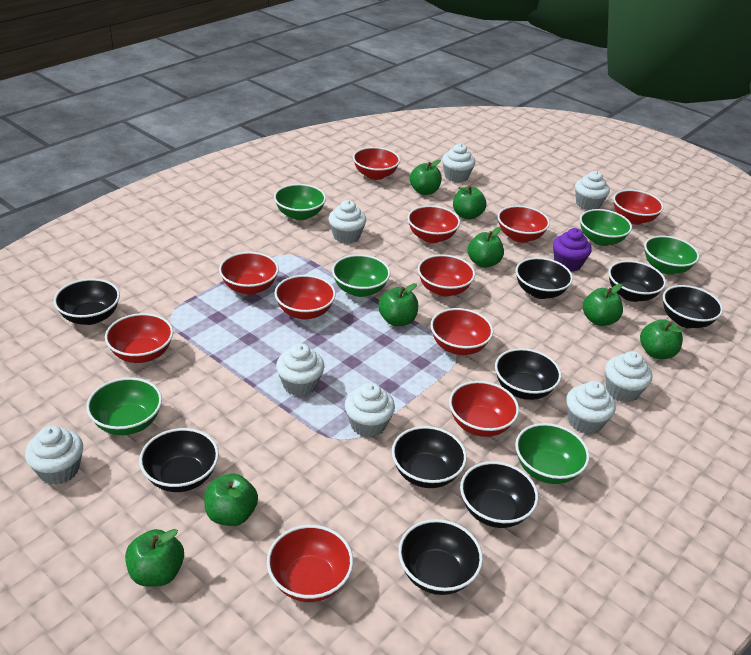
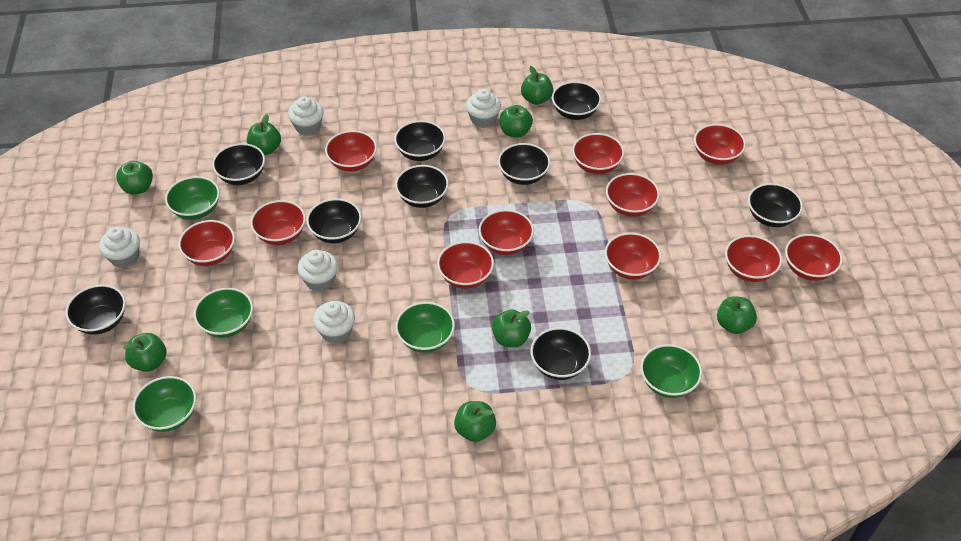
green bowl: 6 -> 5
purple cupcake: 1 -> 0
white cupcake: 8 -> 5

